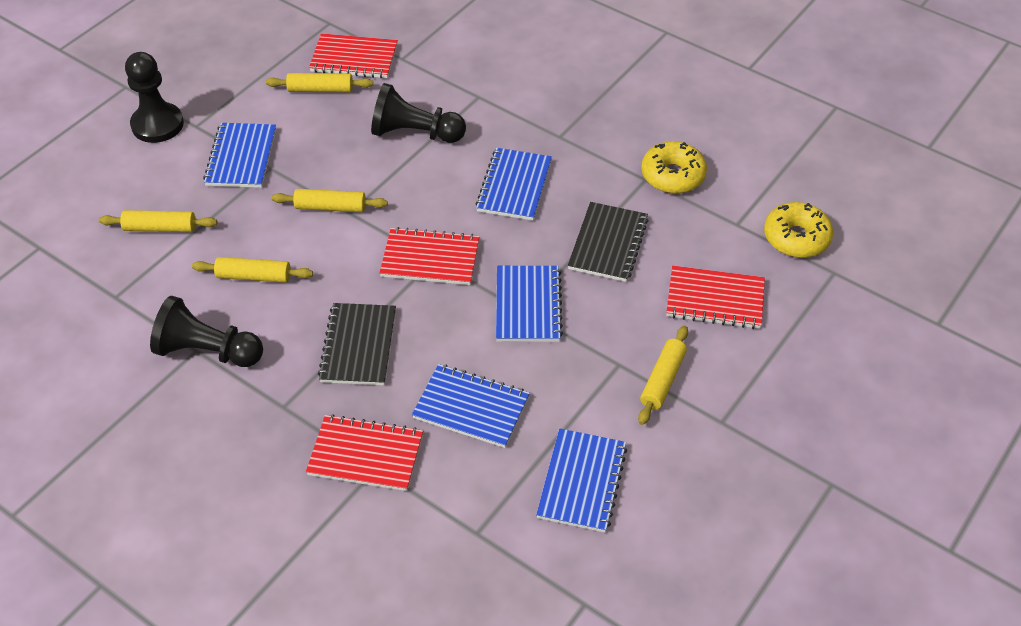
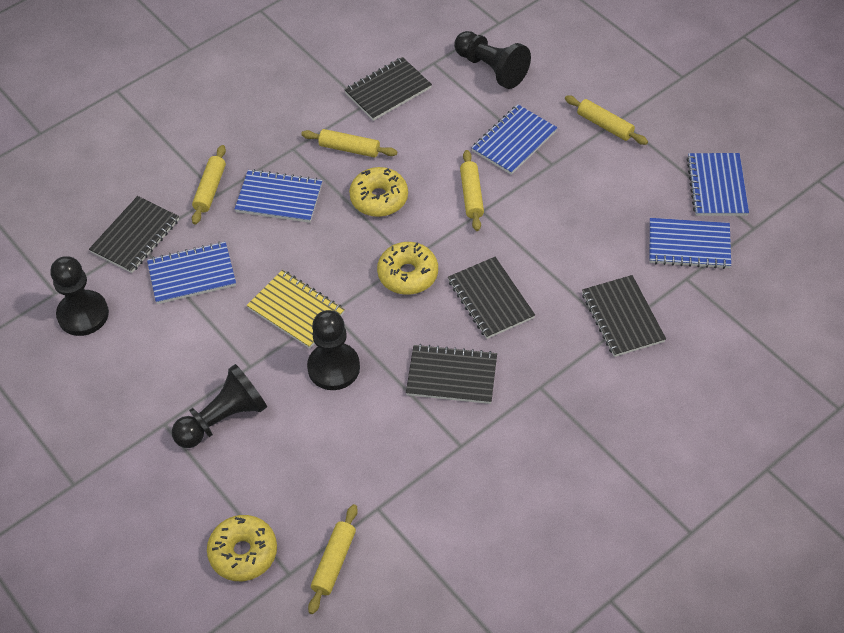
black notebook: 2 -> 5
black pawn: 3 -> 4
red notebook: 4 -> 0
yellow donut: 2 -> 3
yellow notebook: 0 -> 1

